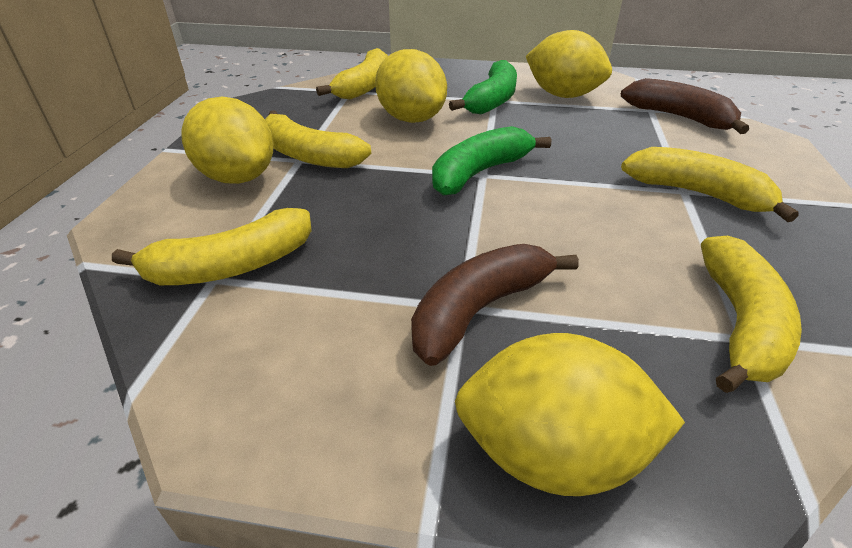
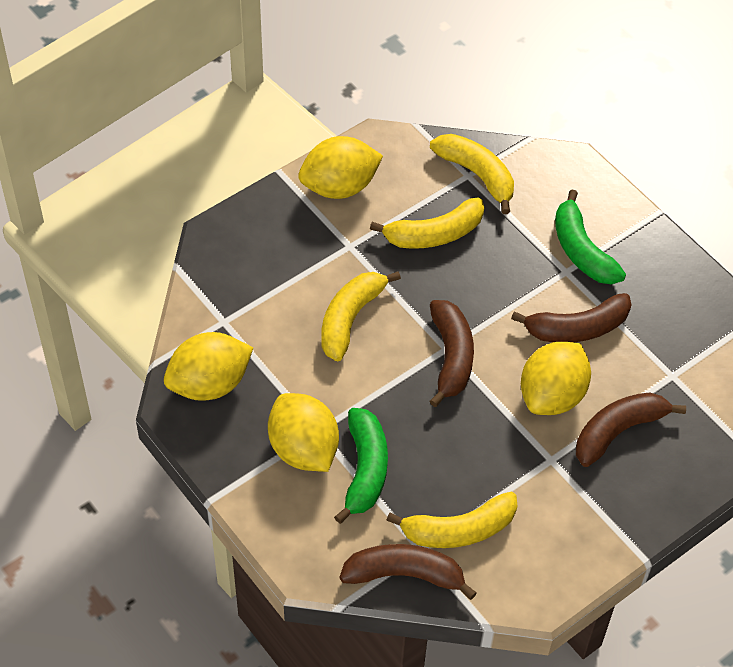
brown banana: 2 -> 4
yellow banana: 5 -> 4

